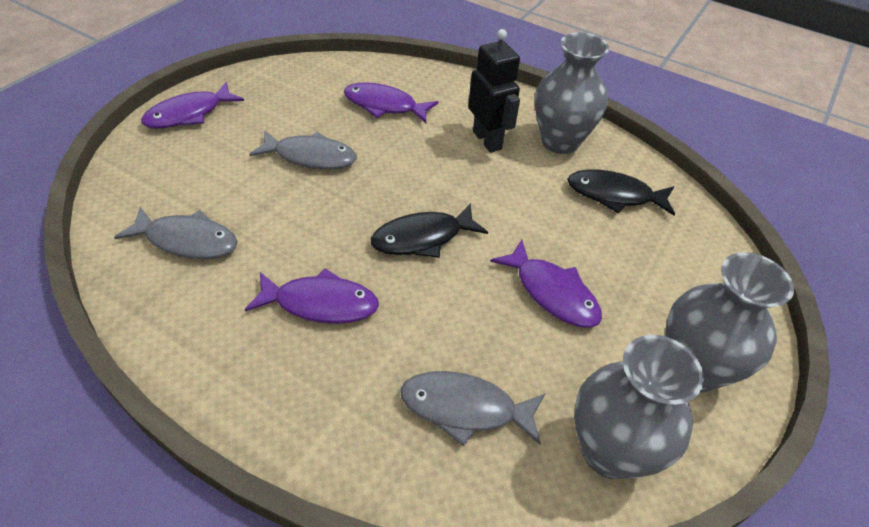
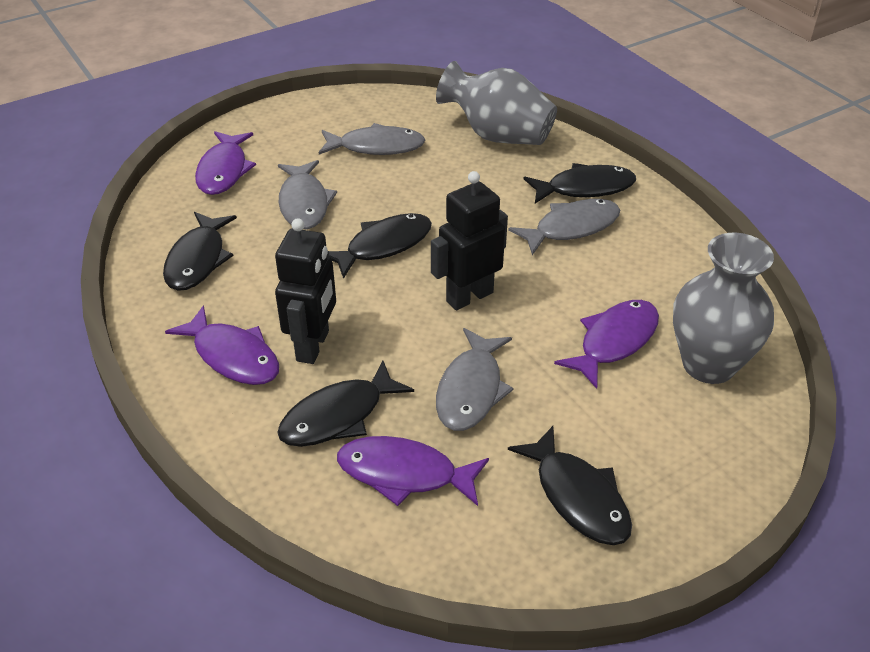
black fish: 2 -> 5
black robot: 1 -> 2
grey fish: 3 -> 4
grey vase: 3 -> 2

